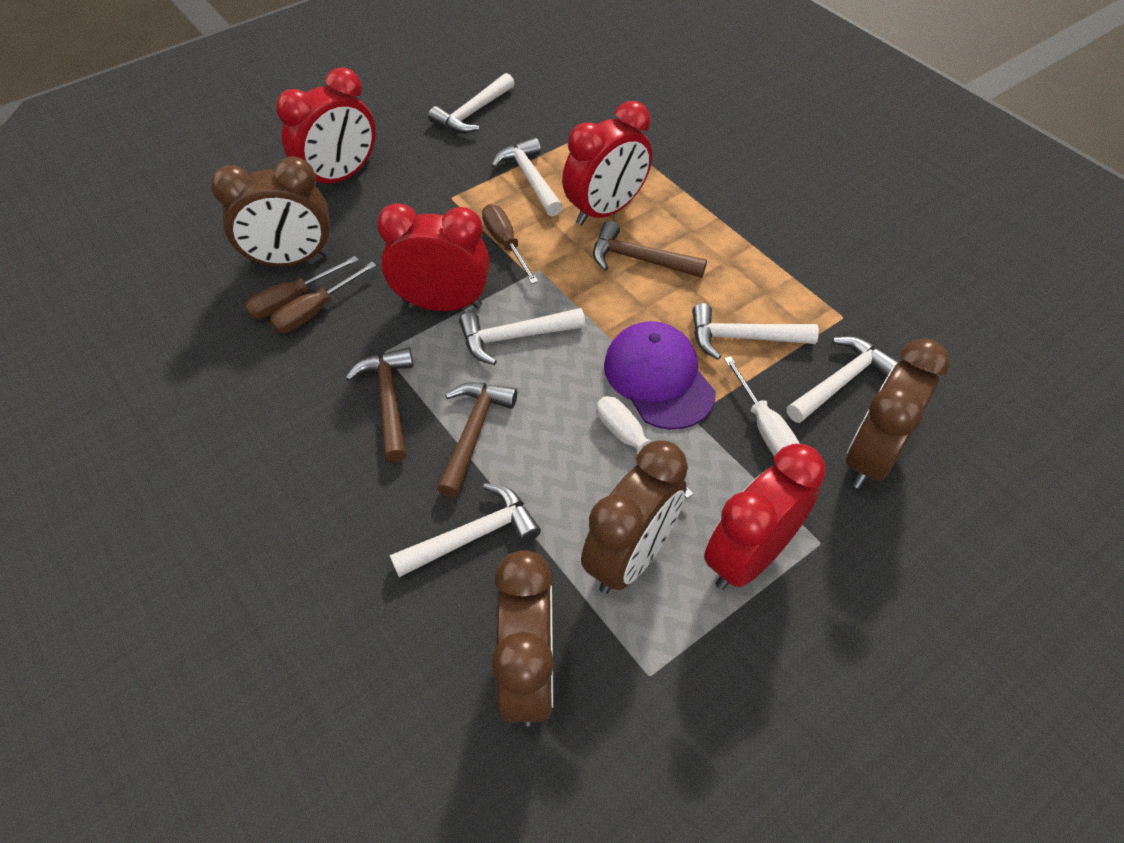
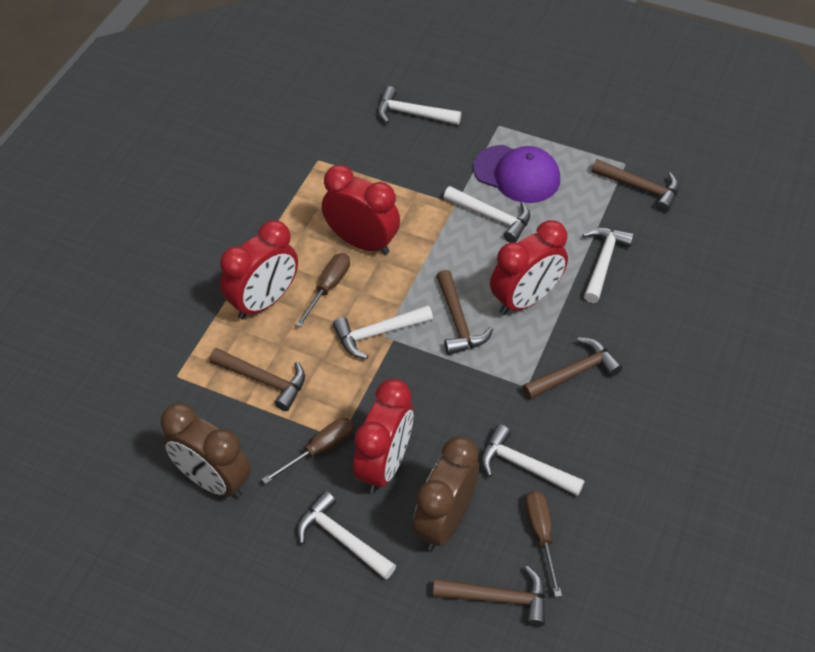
brown clock: 4 -> 2
brown hammer: 3 -> 5
white screwdriver: 2 -> 0

